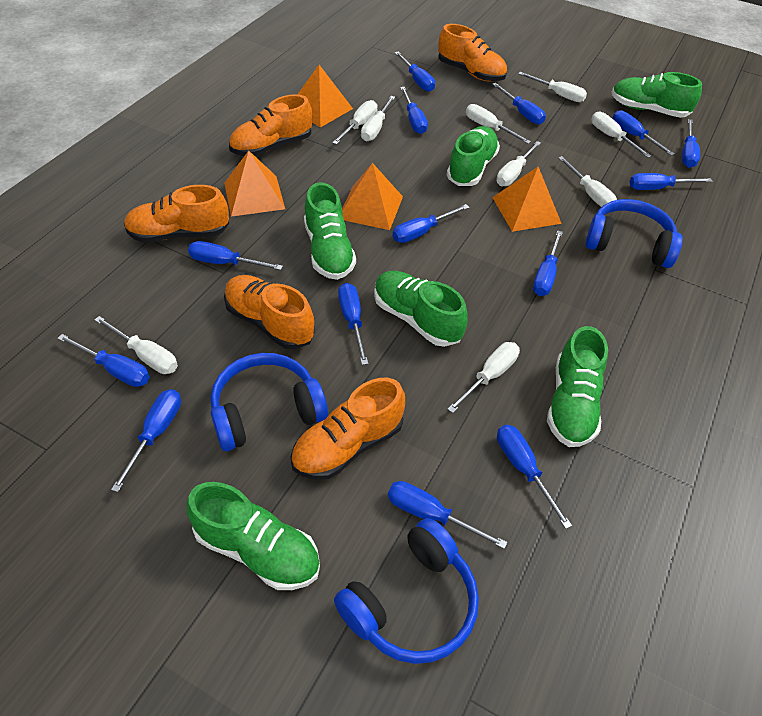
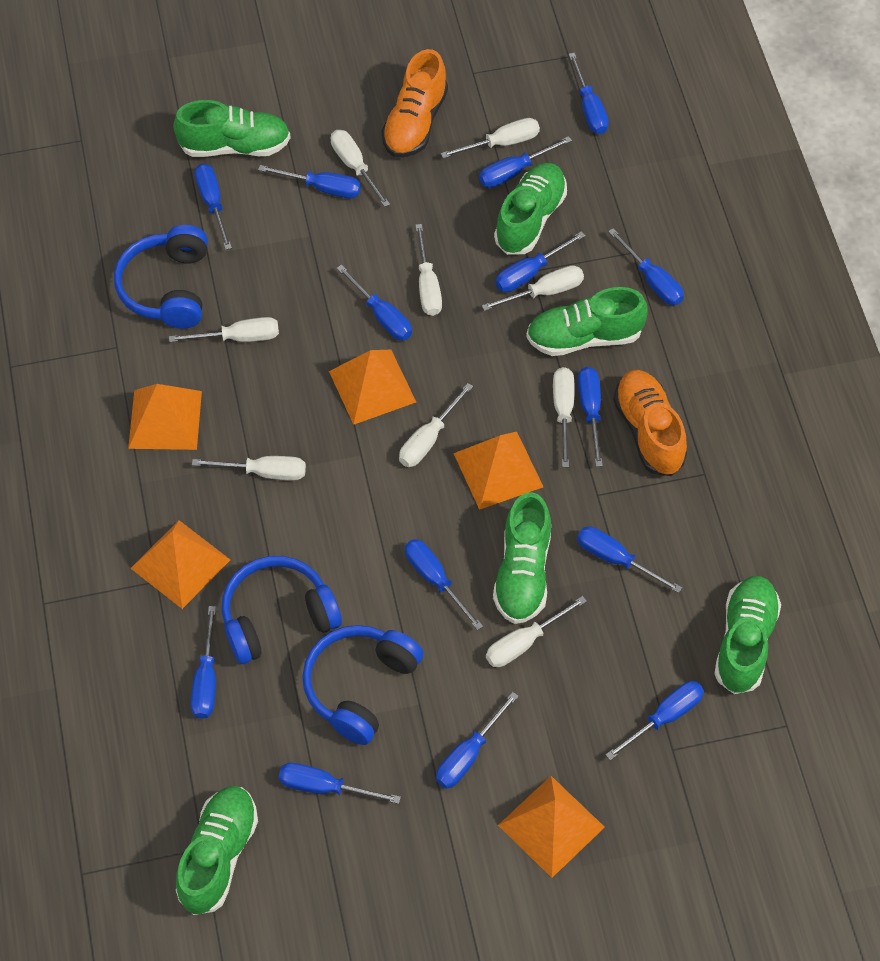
orange pyramid: 4 -> 5
orange shoe: 5 -> 2

